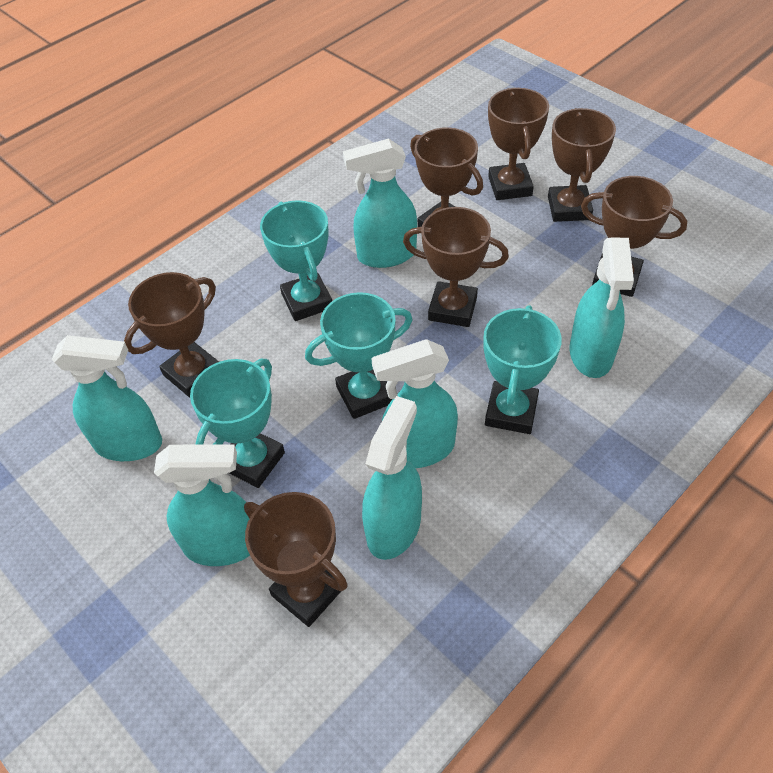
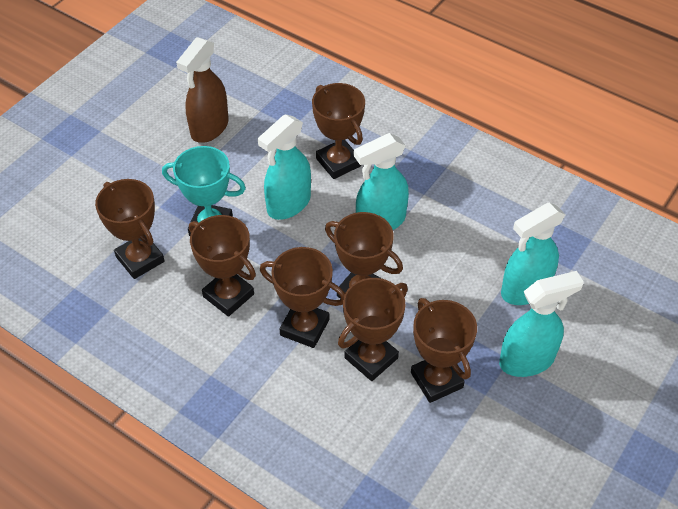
brown spray bottle: 0 -> 1
turquoise spray bottle: 6 -> 4
turquoise trophy: 4 -> 1

